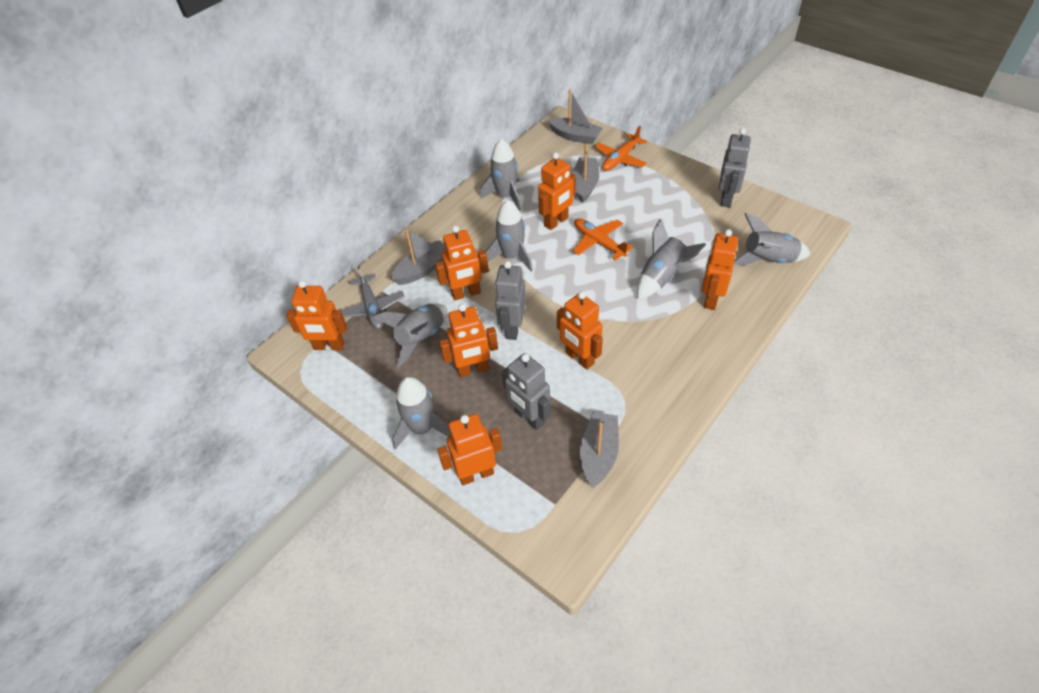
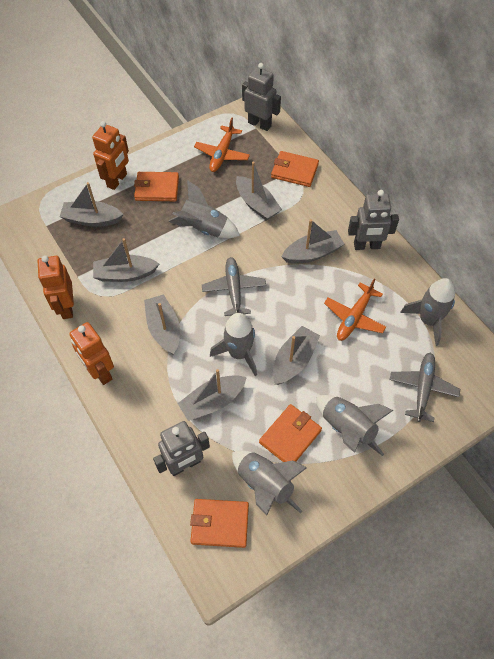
grey boat: 4 -> 7
grey plane: 1 -> 2
grey rocket: 6 -> 5
orange robot: 7 -> 3
orange wallet: 0 -> 4

